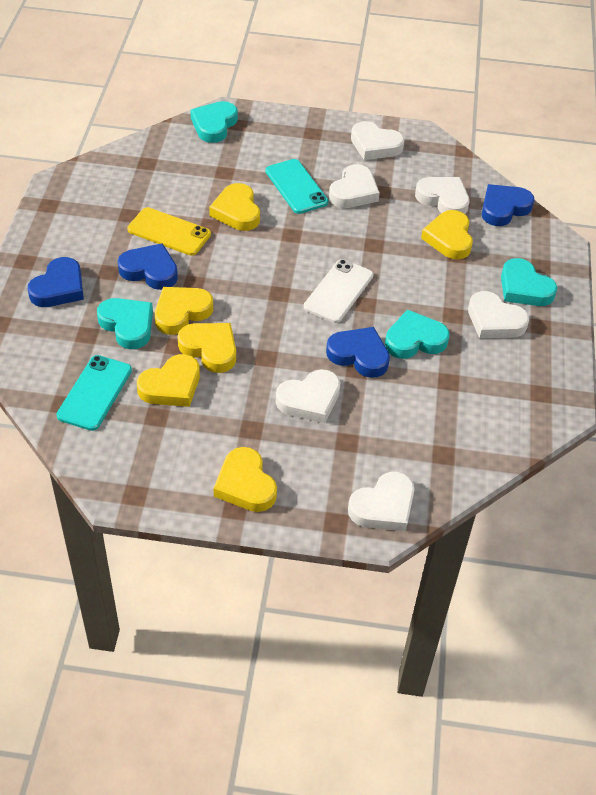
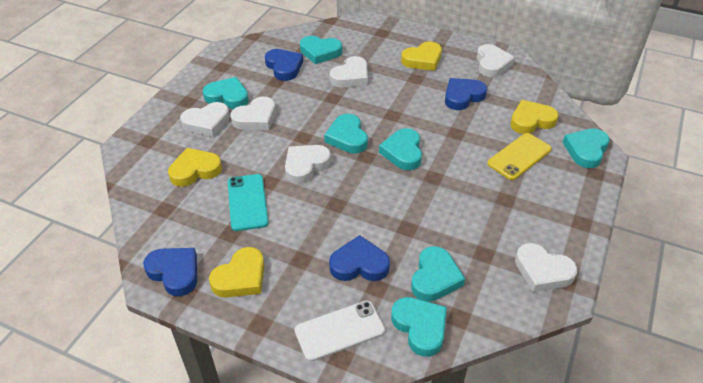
turquoise heart: 4 -> 7
turquoise phone: 2 -> 1
yellow heart: 6 -> 4

